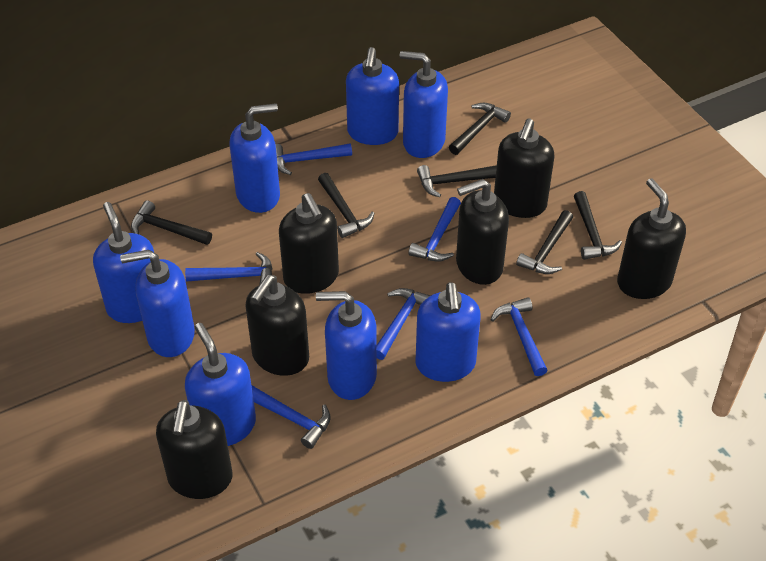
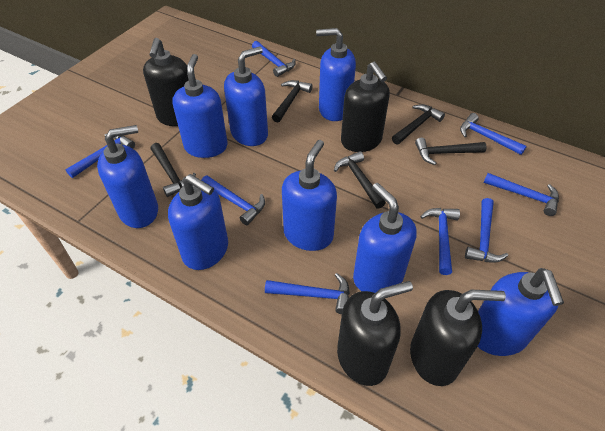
black hammer: 6 -> 5
black soap dispenser: 6 -> 4
blue hammer: 6 -> 8

